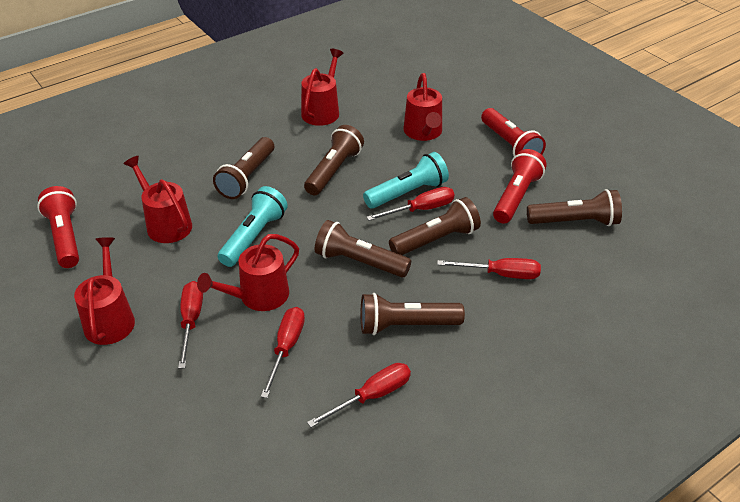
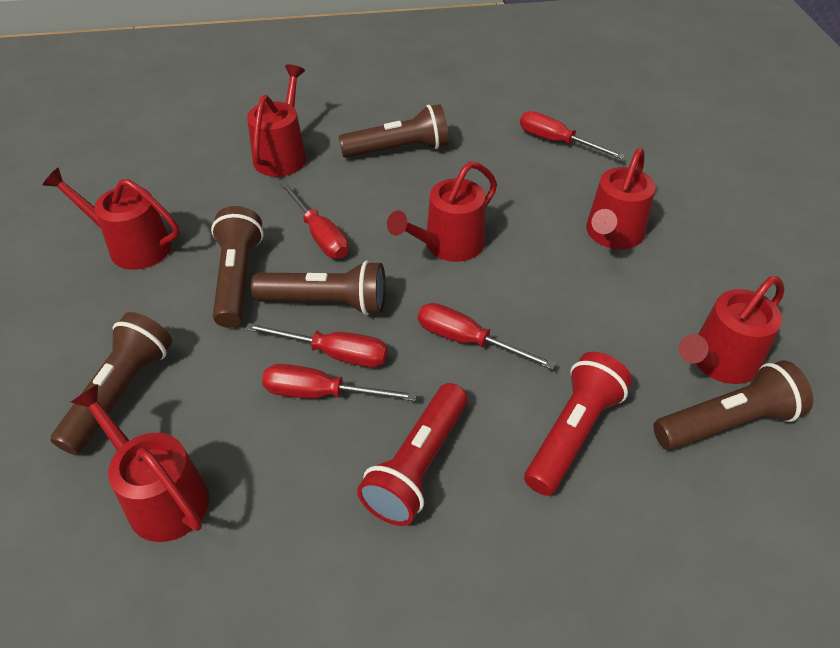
brown flashlight: 6 -> 5
red flashlight: 3 -> 2
red watering can: 5 -> 6
turquoise flashlight: 2 -> 0

